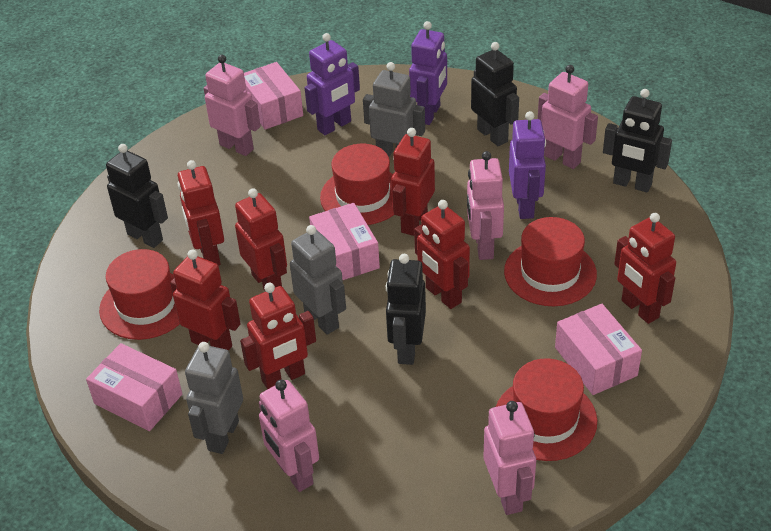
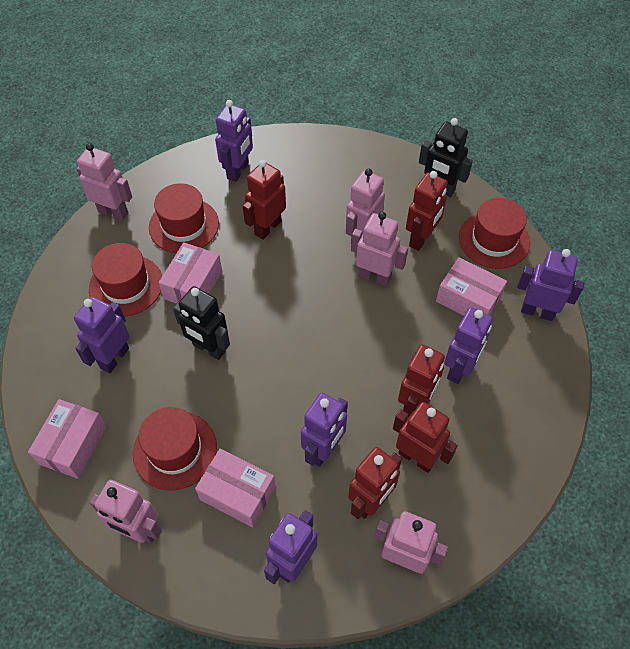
black robot: 4 -> 2
grey robot: 3 -> 0
purple robot: 3 -> 6
red robot: 7 -> 5

